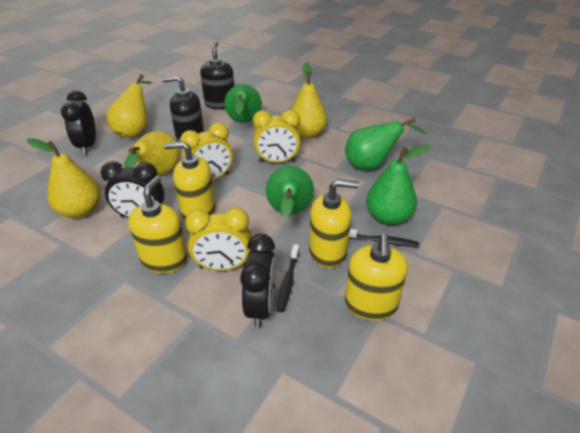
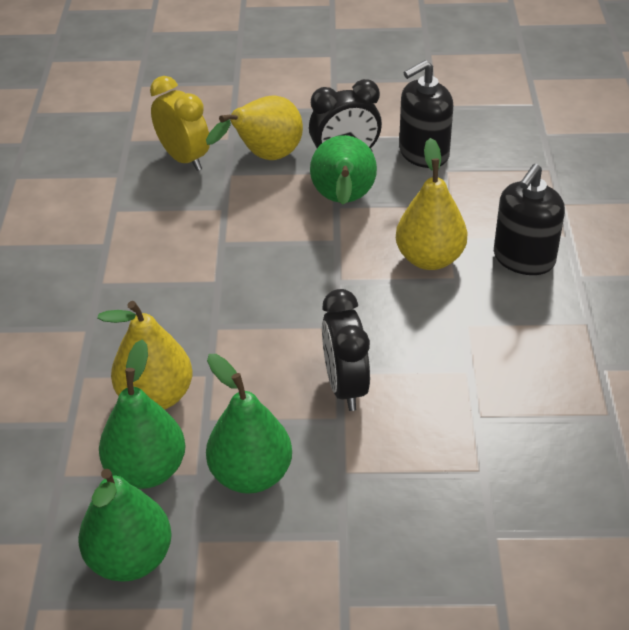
black clock: 3 -> 2
black toothbrush: 2 -> 0
yellow clock: 3 -> 1
yellow pear: 4 -> 3
yellow soap dispenser: 4 -> 0

